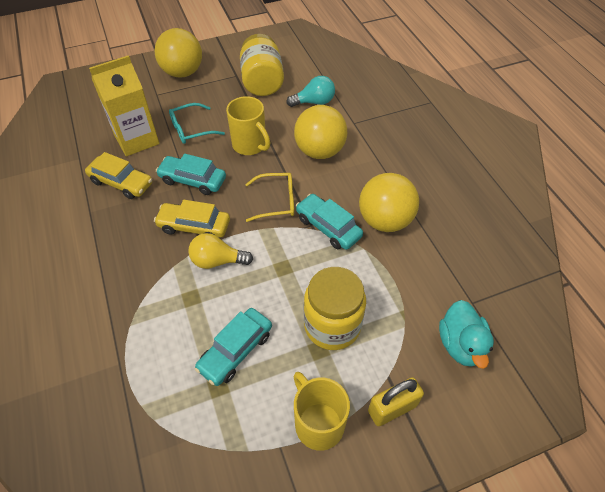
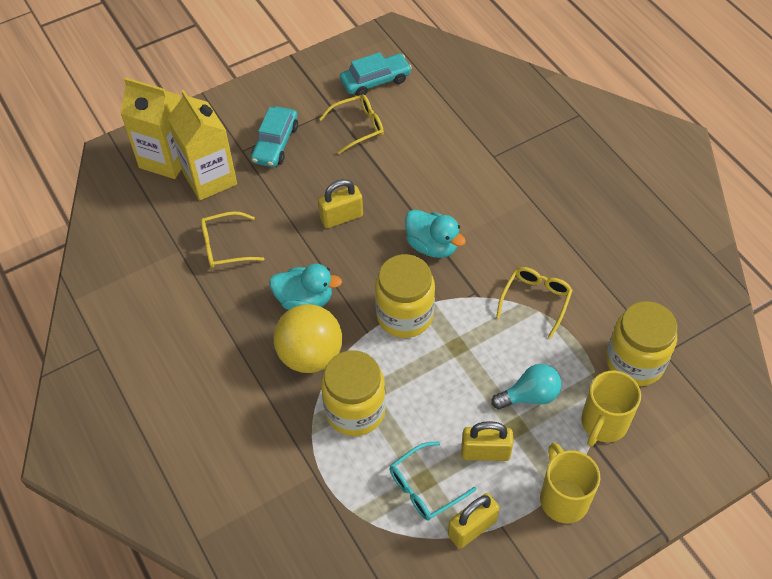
turquoise car: 3 -> 2
turquoise duck: 1 -> 2
yellow ball: 3 -> 1
yellow car: 2 -> 0
yellow carton: 1 -> 2
yellow glasses: 1 -> 3
yellow jar: 2 -> 3
yellow light bulb: 1 -> 0
yellow padlock: 1 -> 3

